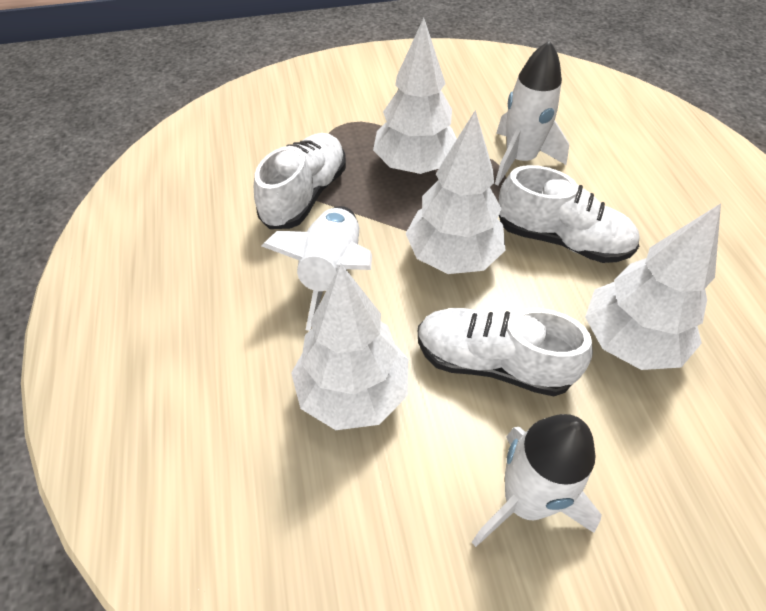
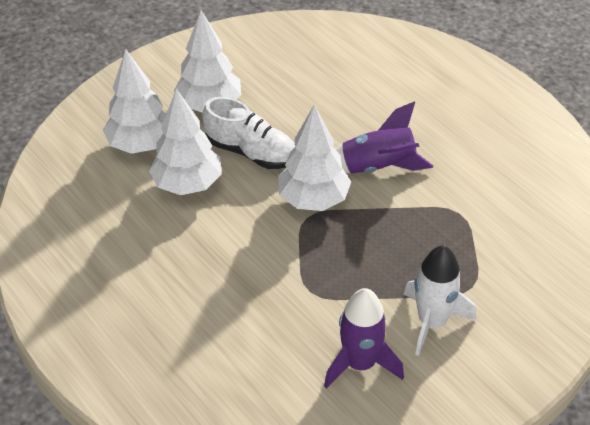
purple rocket: 0 -> 2
white rocket: 3 -> 1
white shoe: 3 -> 1

